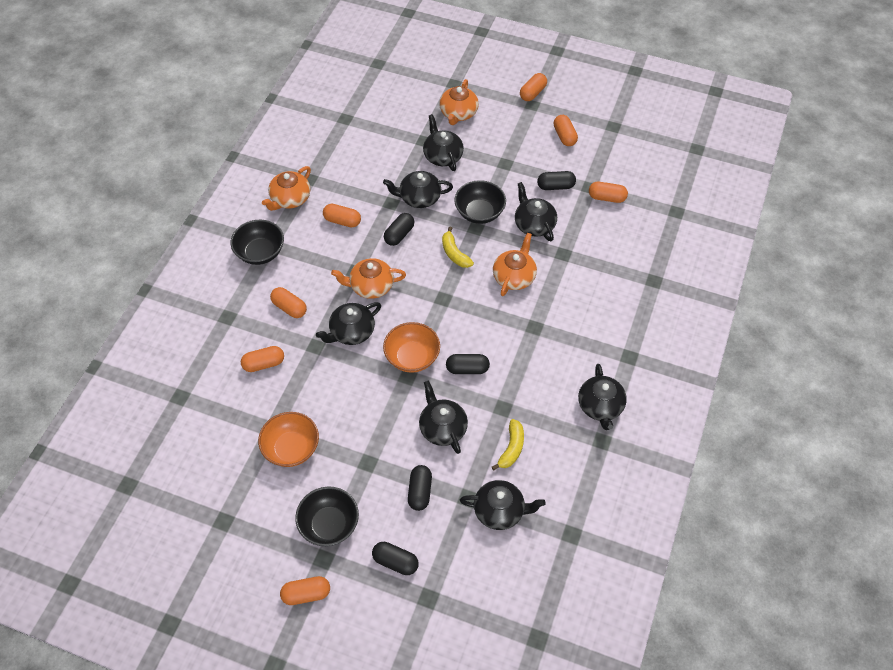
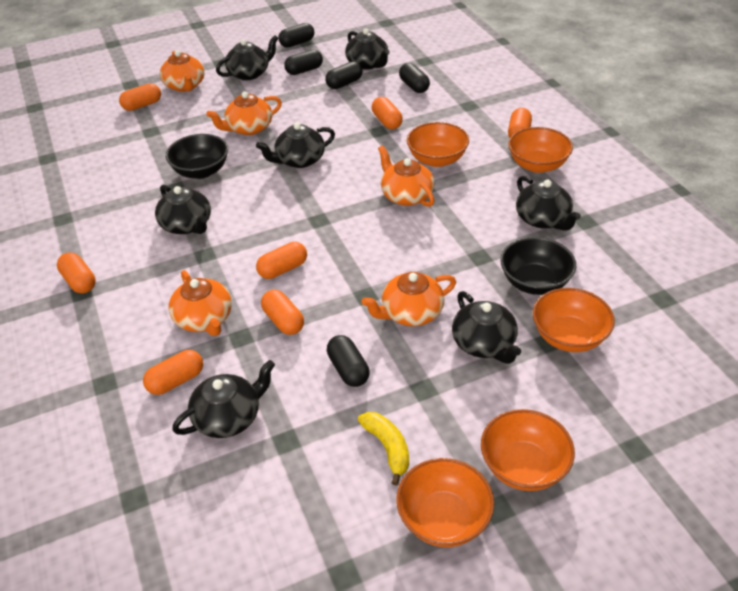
black bowl: 3 -> 2
orange bowl: 2 -> 5
orange teapot: 4 -> 5
yellow banana: 2 -> 1

